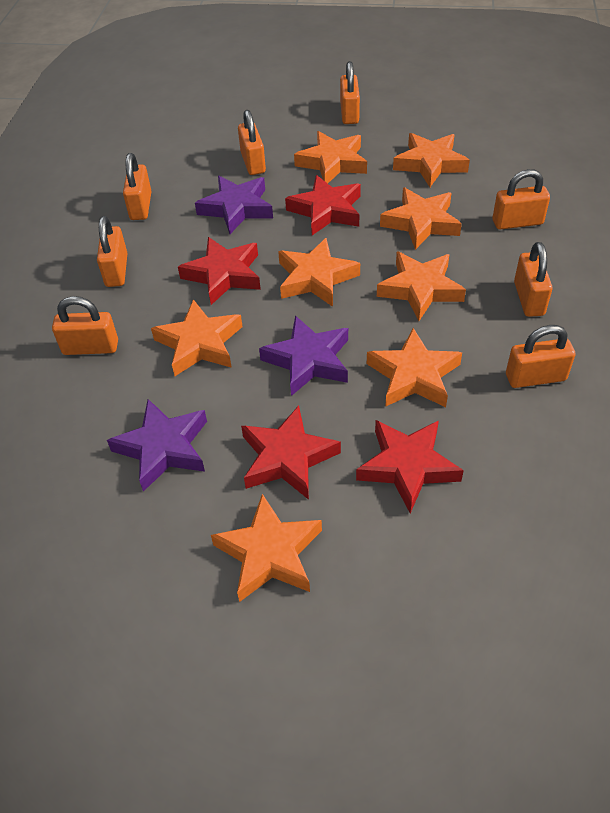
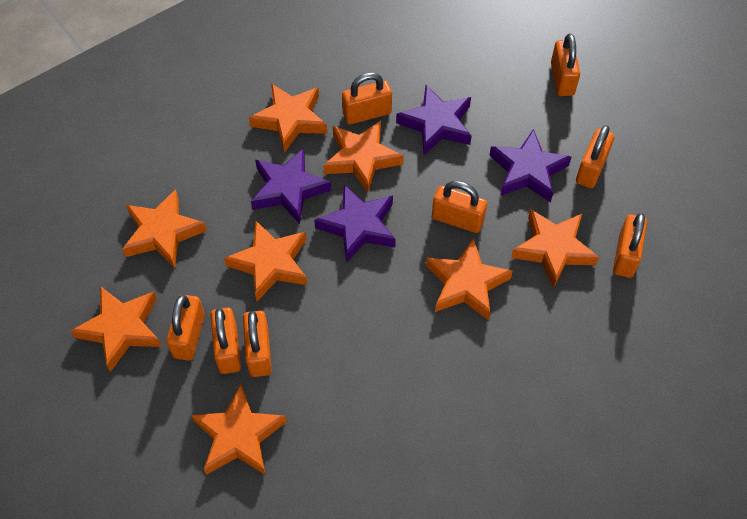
purple star: 3 -> 4
red star: 4 -> 0

